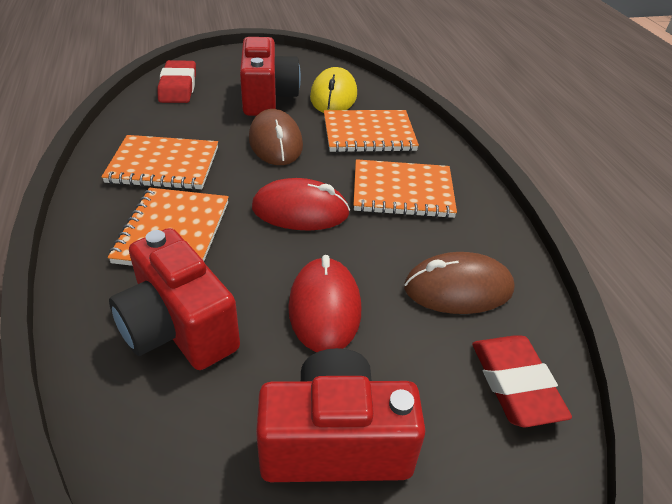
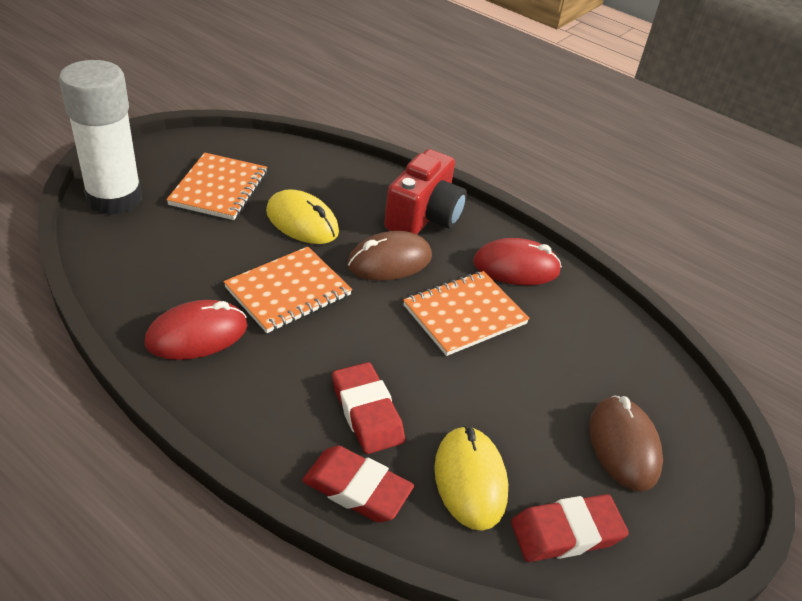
orange notebook: 4 -> 3
red camera: 3 -> 1
red eraser: 2 -> 3
white glue stick: 0 -> 1
yellow mouse: 1 -> 2

